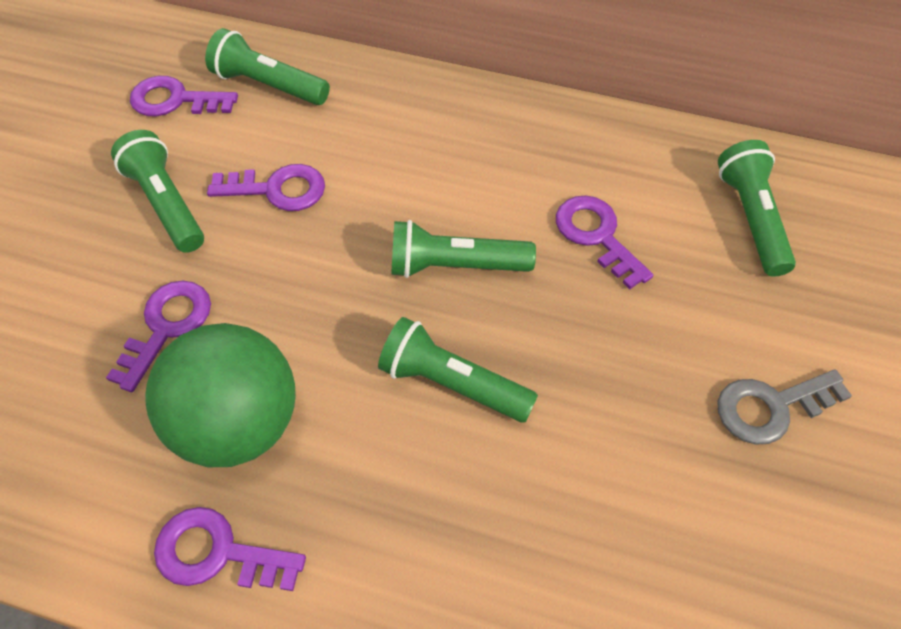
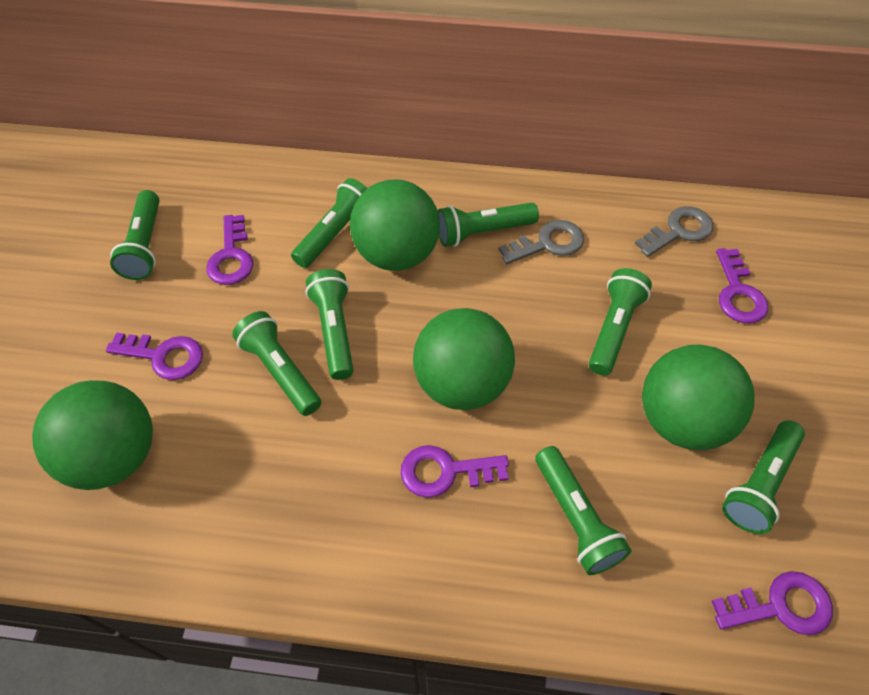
green ball: 1 -> 4
green flashlight: 5 -> 8
grey key: 1 -> 2

